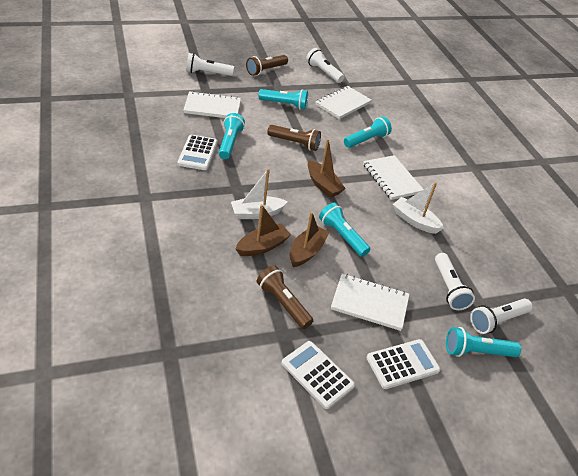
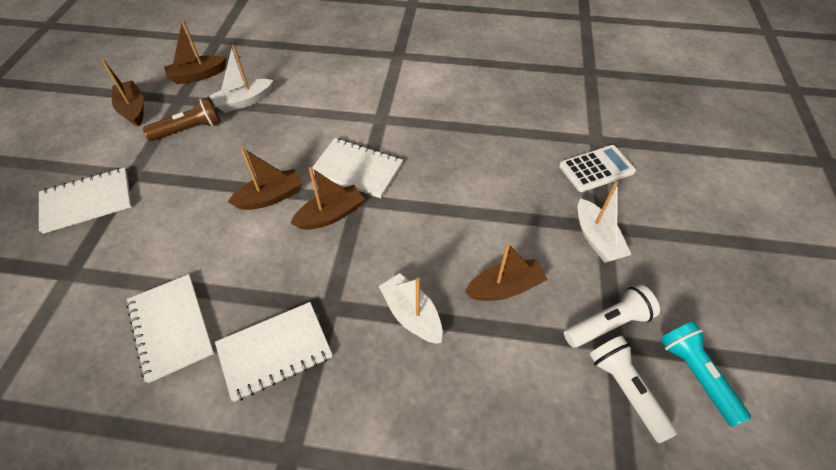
brown boat: 3 -> 5
brown flashlight: 3 -> 1
turquoise flashlight: 5 -> 1
white boat: 2 -> 3
white calculator: 3 -> 1
white flashlight: 4 -> 2

